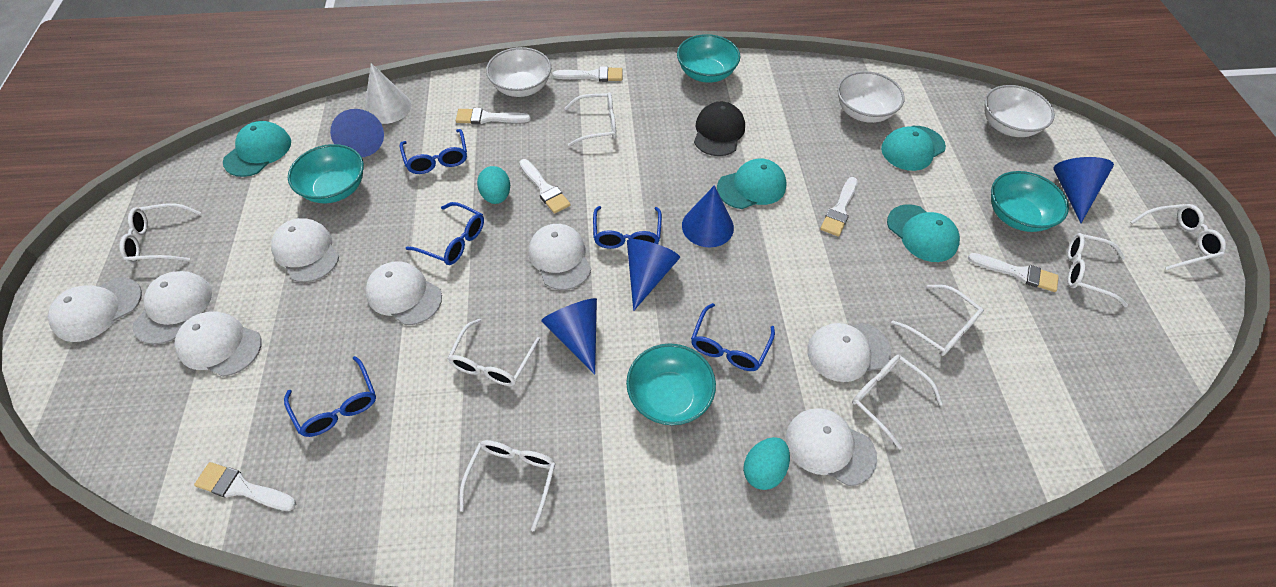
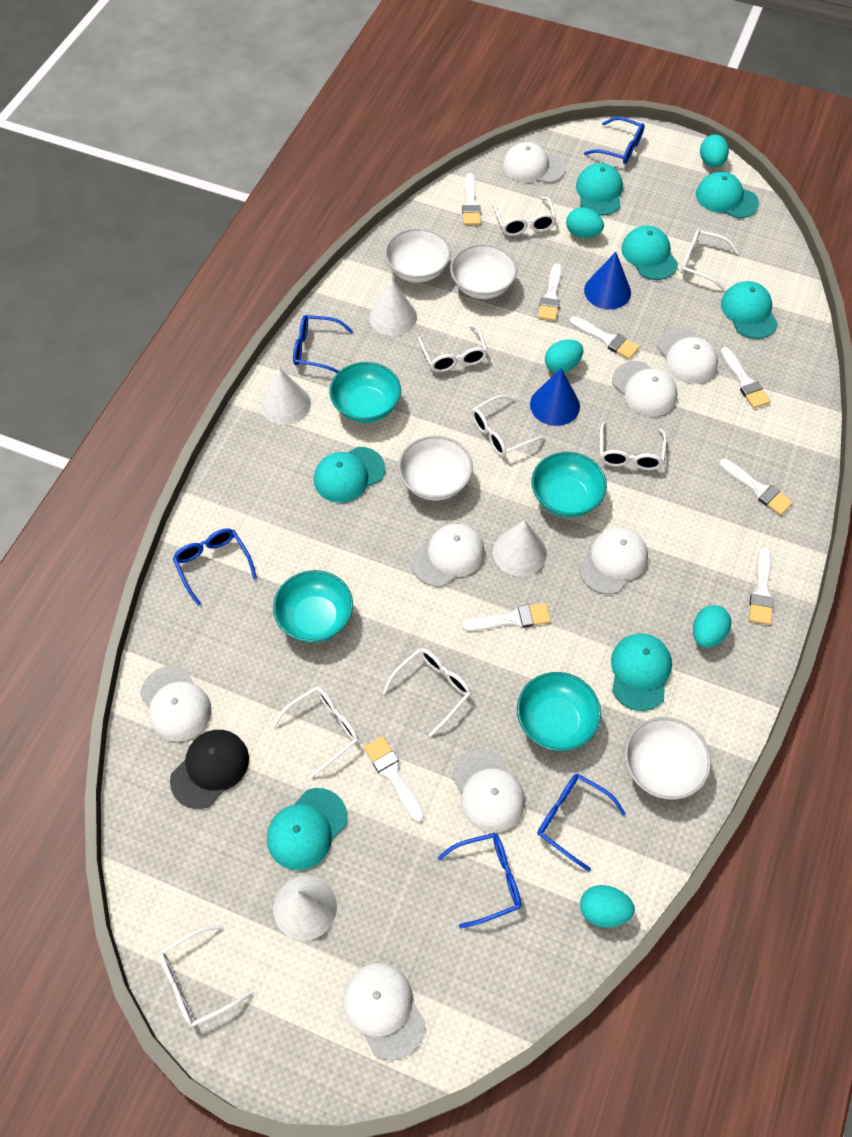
blue cone: 5 -> 2
turquoise cap: 4 -> 7
turquoise egg: 2 -> 5
white bowl: 3 -> 4
white brush: 6 -> 8
white cone: 1 -> 4

